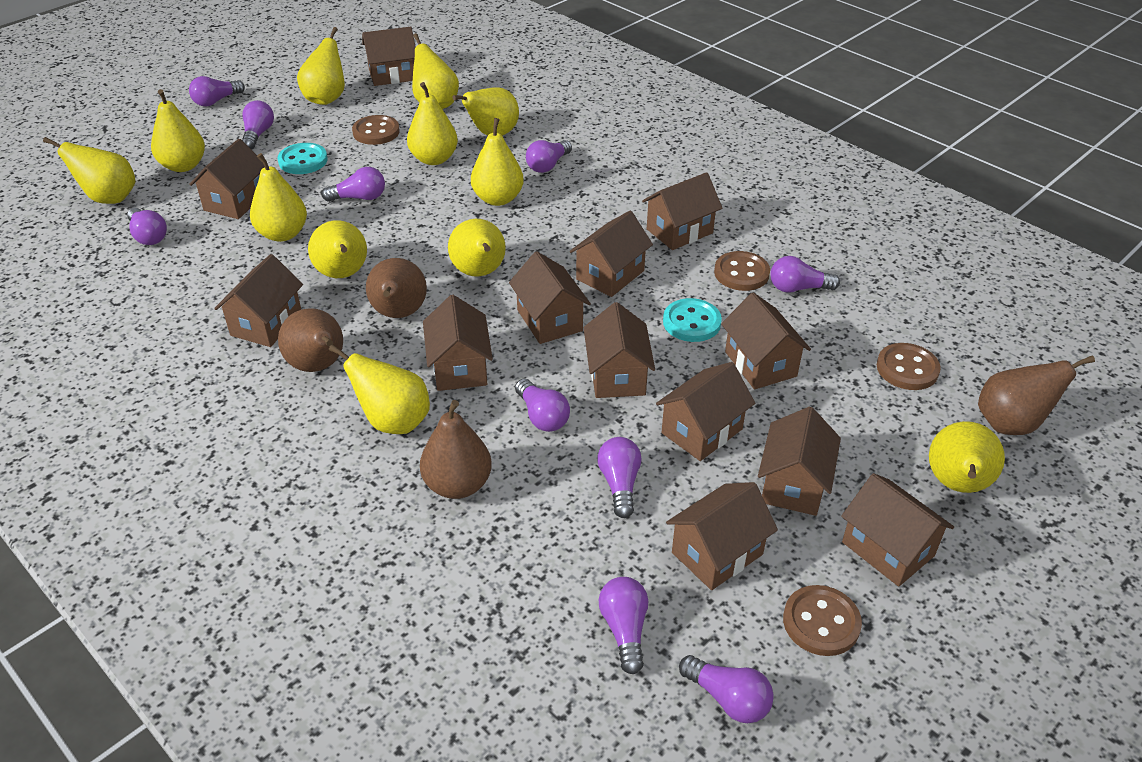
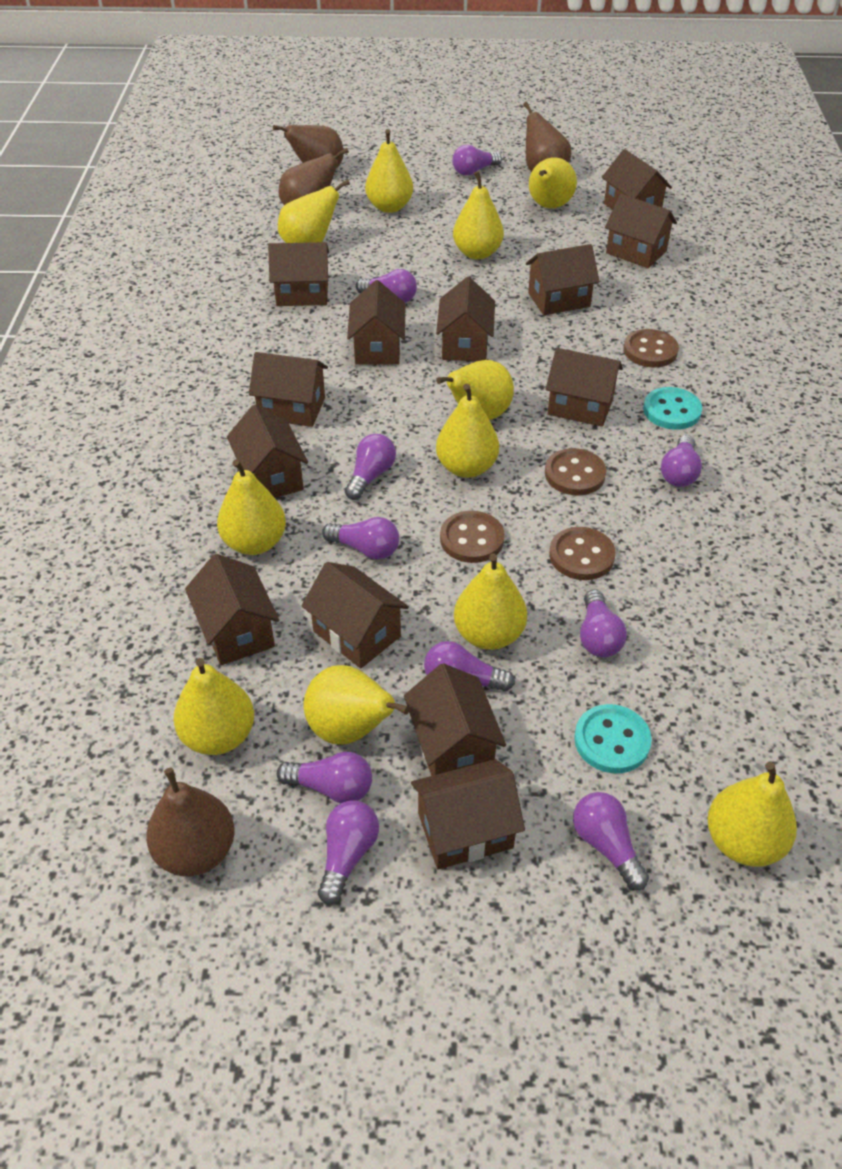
yellow pear: 12 -> 11

